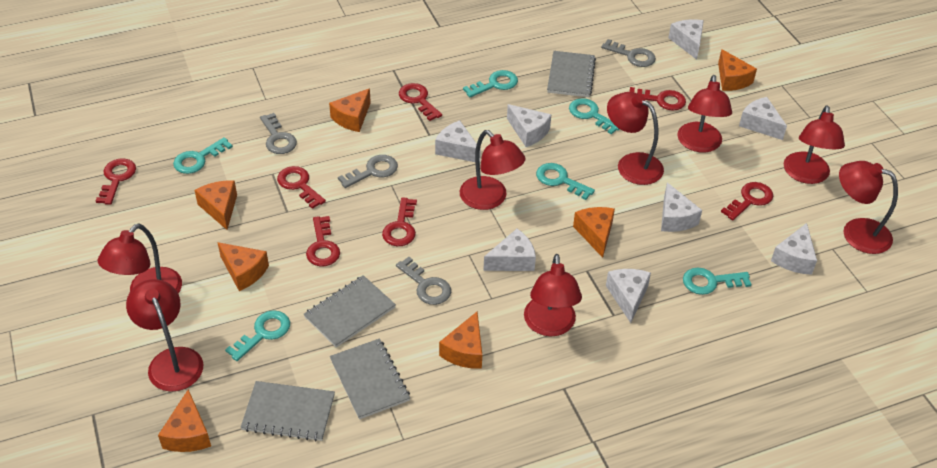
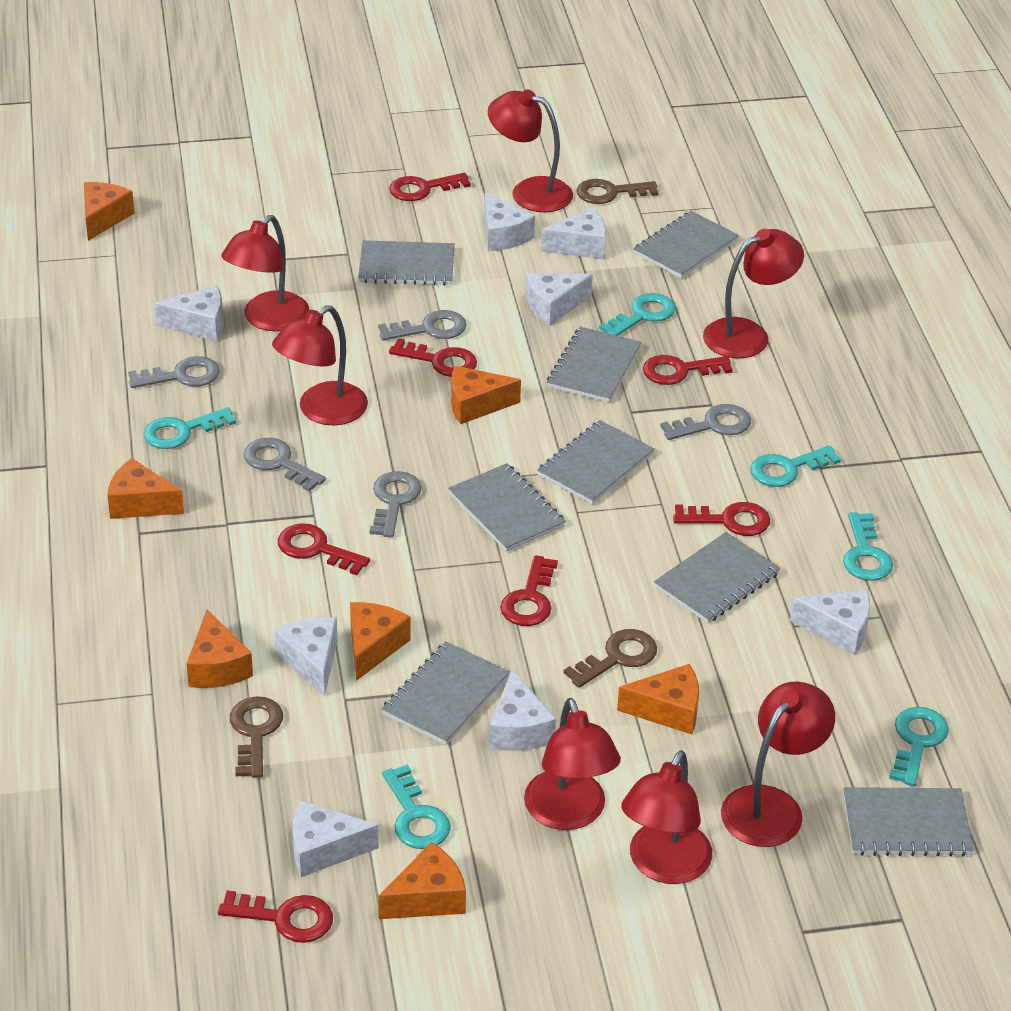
brown key: 0 -> 3
grey key: 4 -> 5
grey notebook: 4 -> 8
red lamp: 8 -> 7

